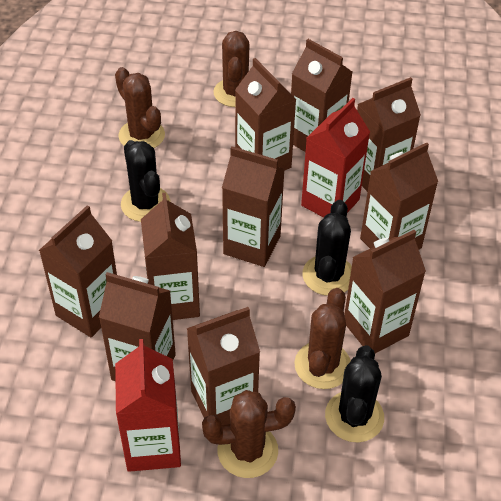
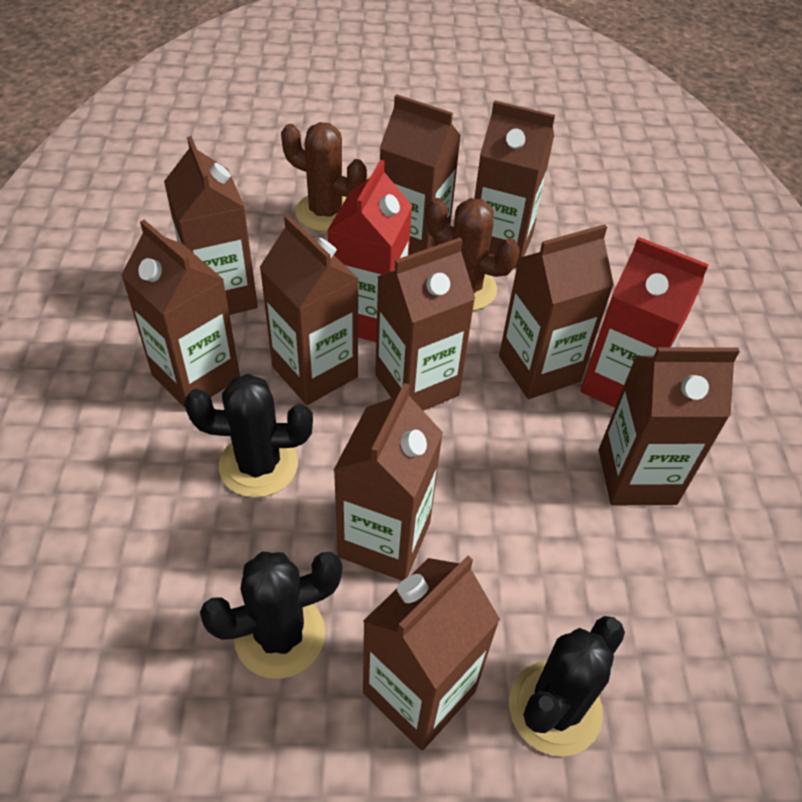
brown cactus: 4 -> 2

